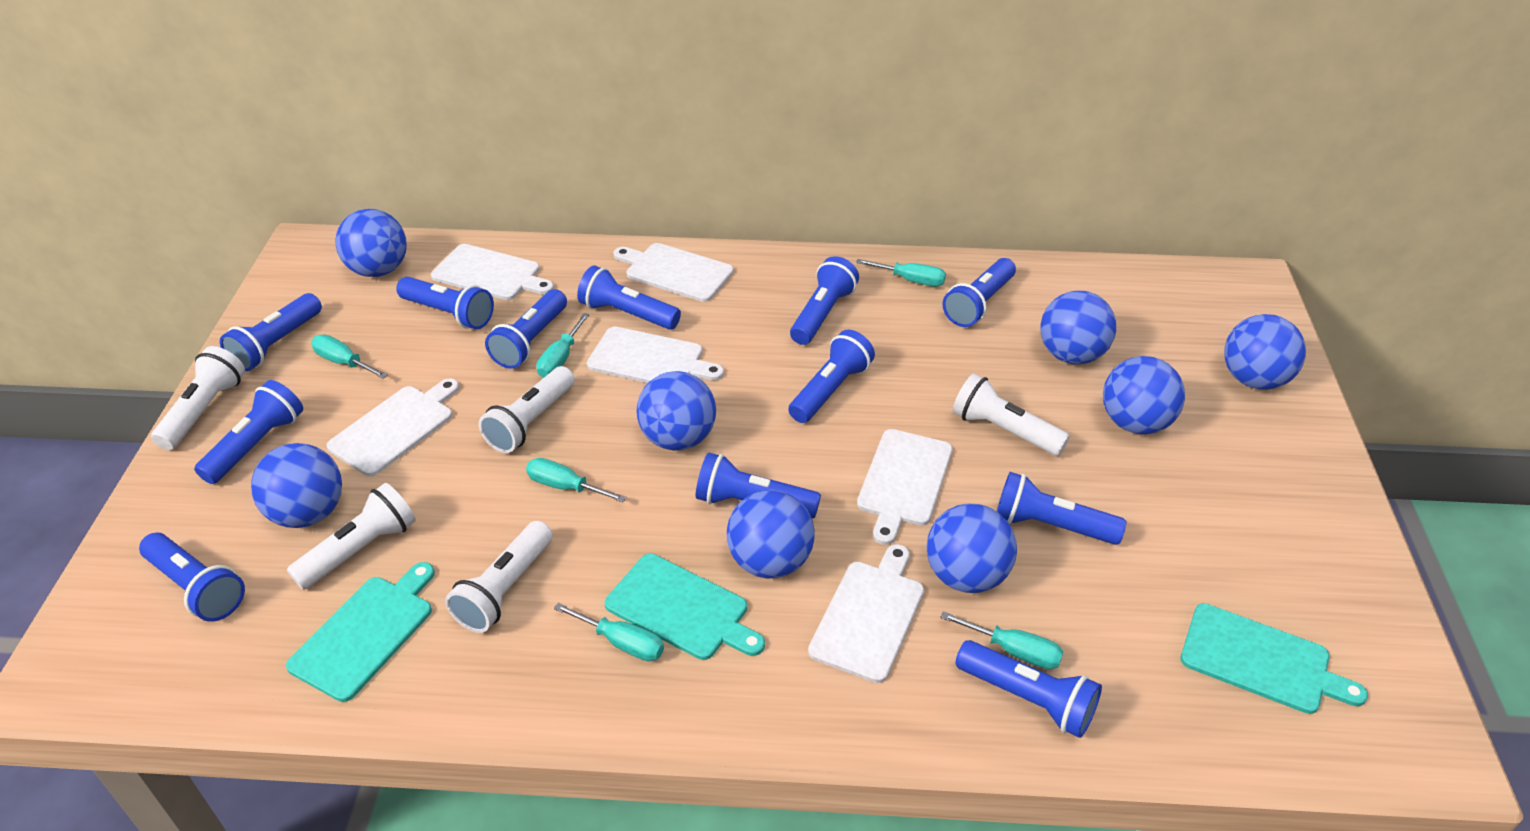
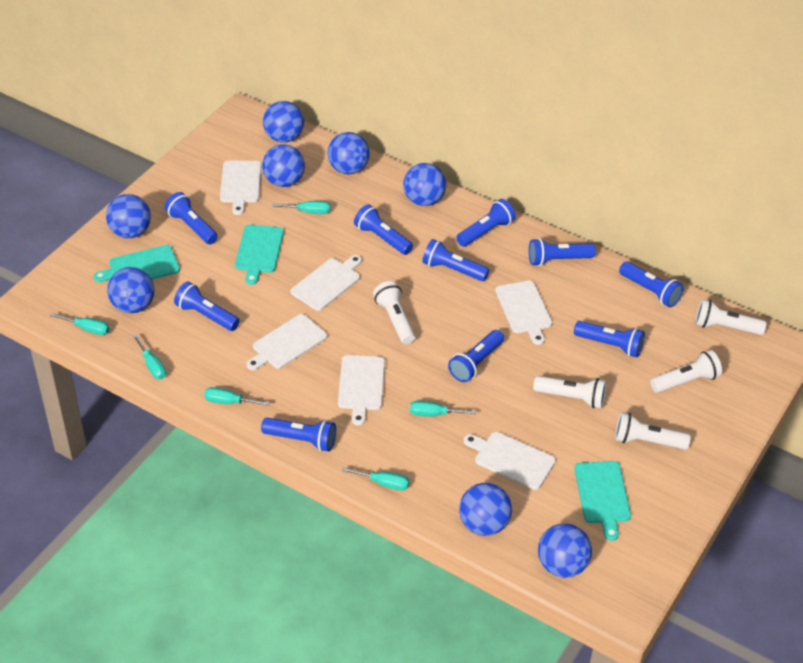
blue flashlight: 12 -> 10

